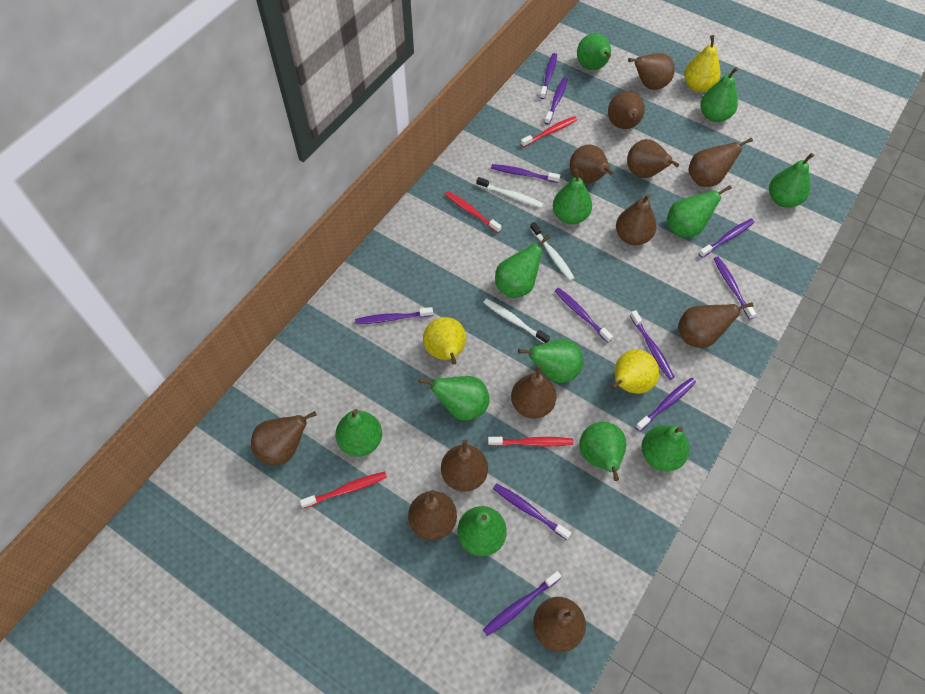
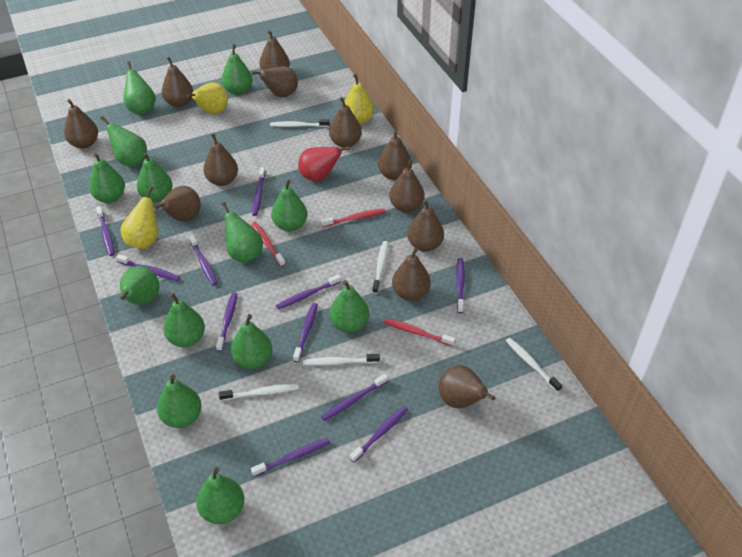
green pear: 12 -> 13
red pear: 0 -> 1
red toothbrush: 4 -> 3
white toothbrush: 3 -> 5

